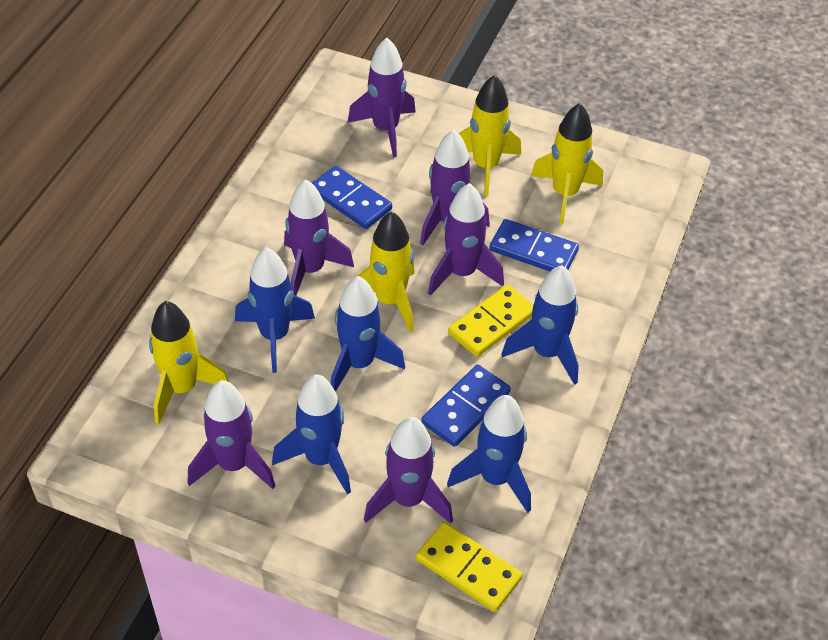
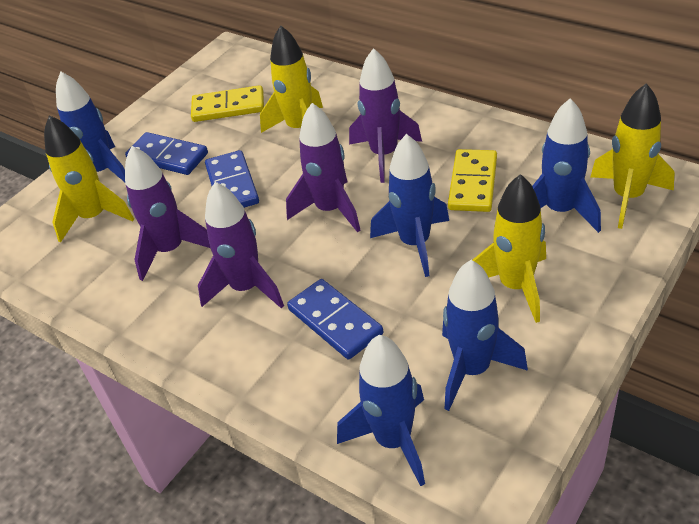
purple rocket: 6 -> 4

